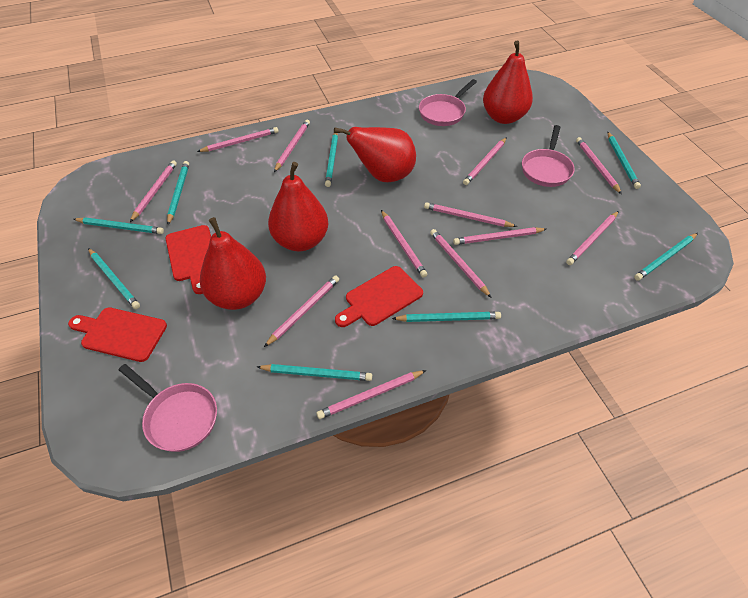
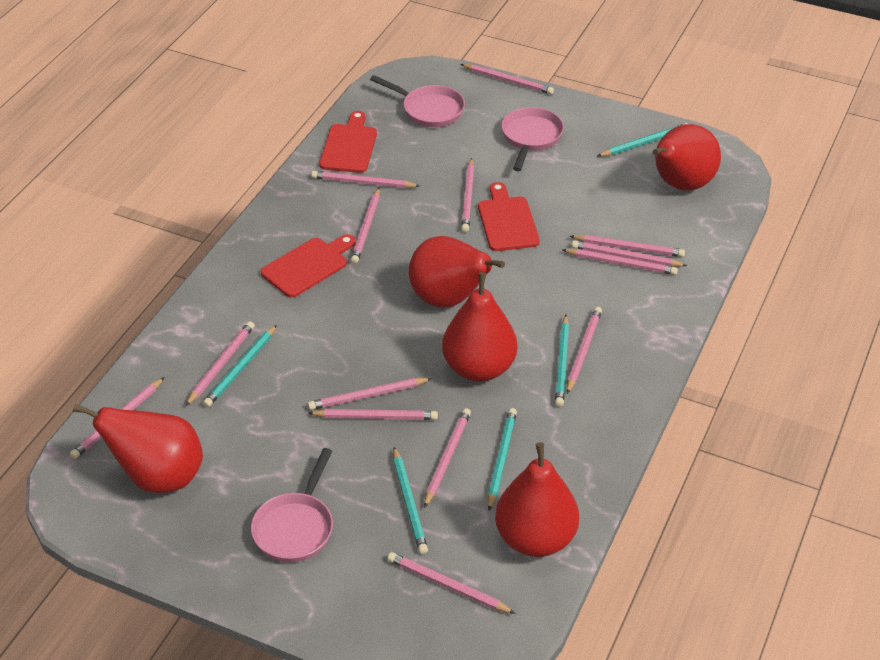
pink pencil: 12 -> 14
red pear: 4 -> 5
turquoise pencil: 8 -> 5

